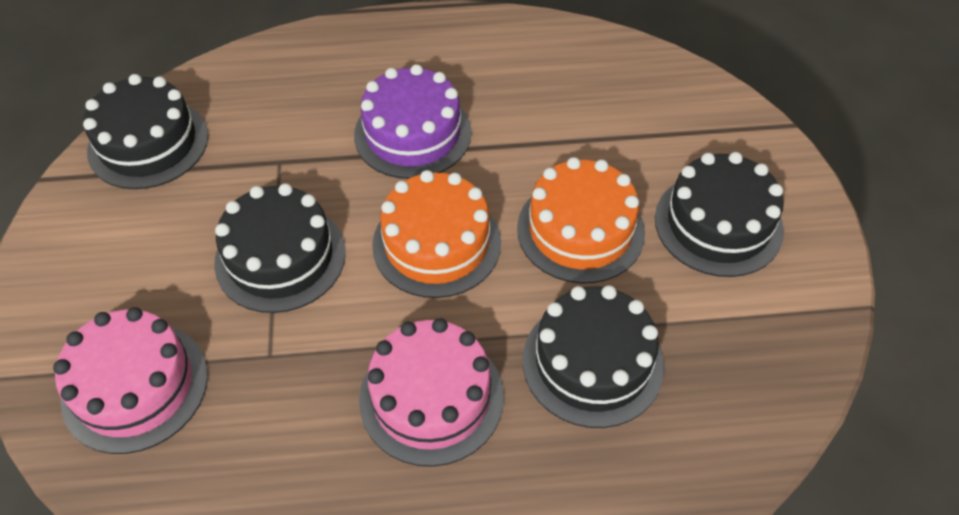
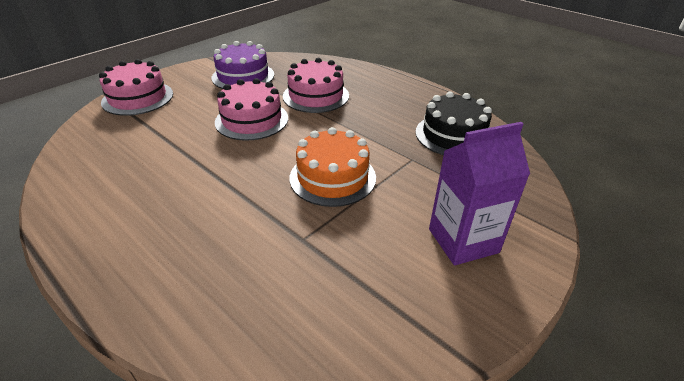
black cake: 4 -> 1
orange cake: 2 -> 1
pink cake: 2 -> 3
purple carton: 0 -> 1

